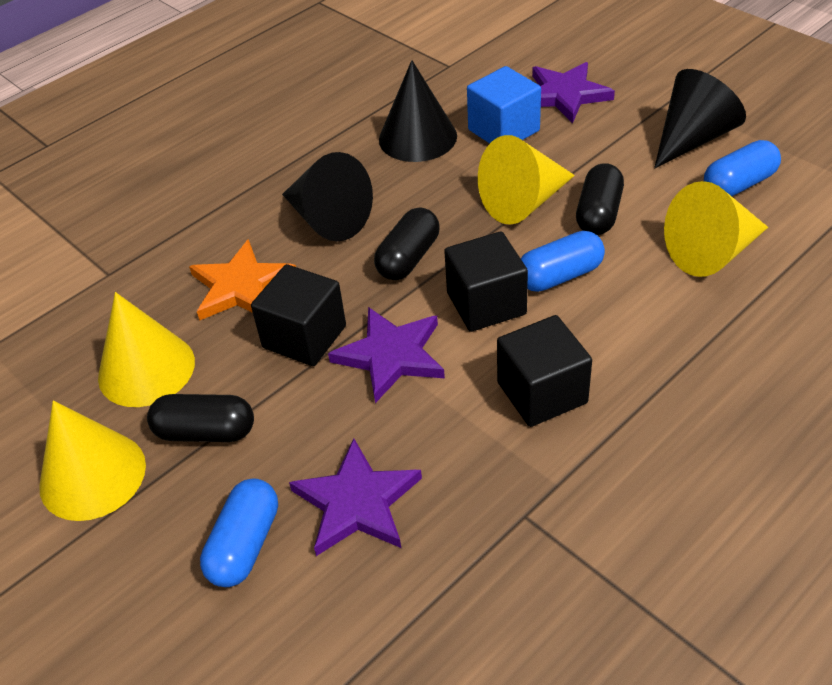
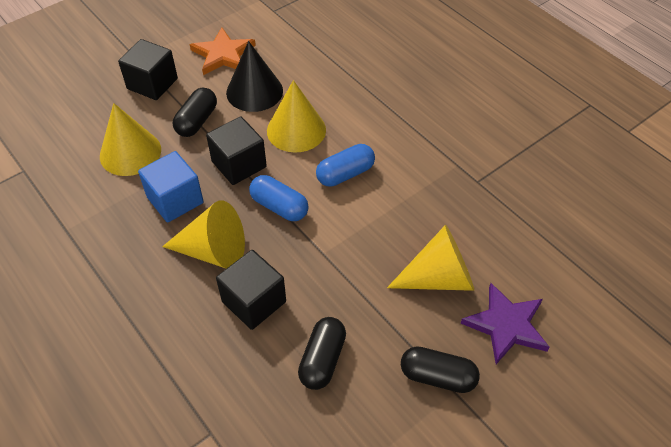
black cone: 3 -> 1
blue capsule: 3 -> 2
purple star: 3 -> 1

